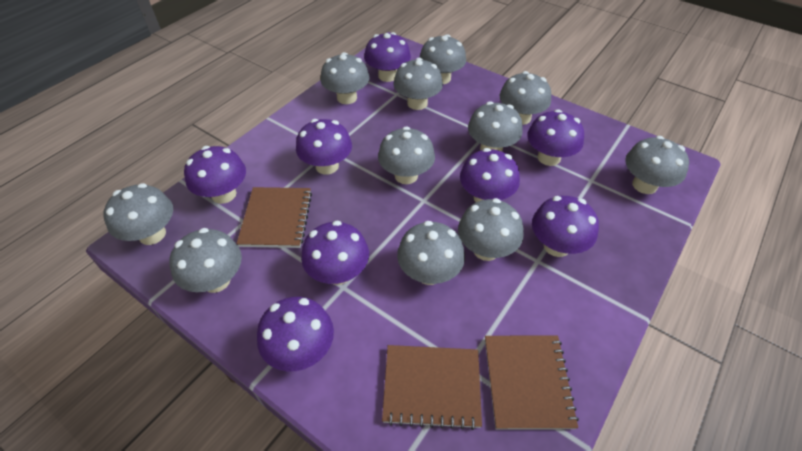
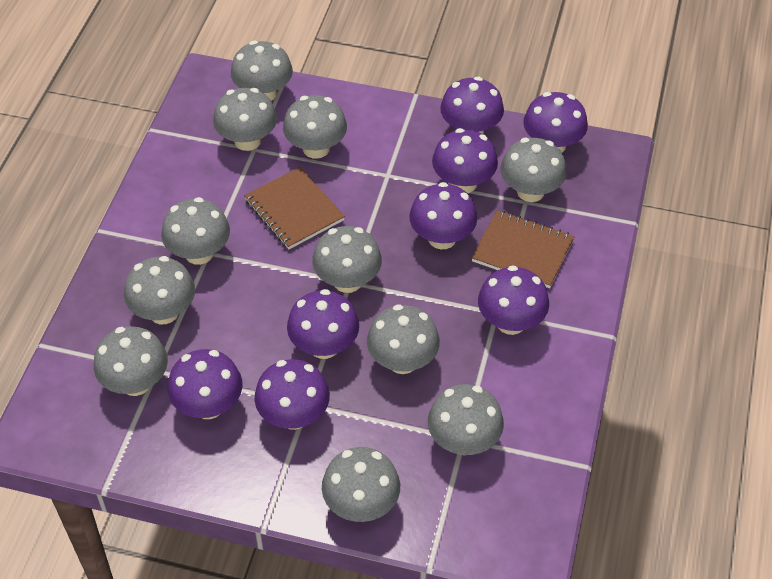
brown notebook: 3 -> 2

